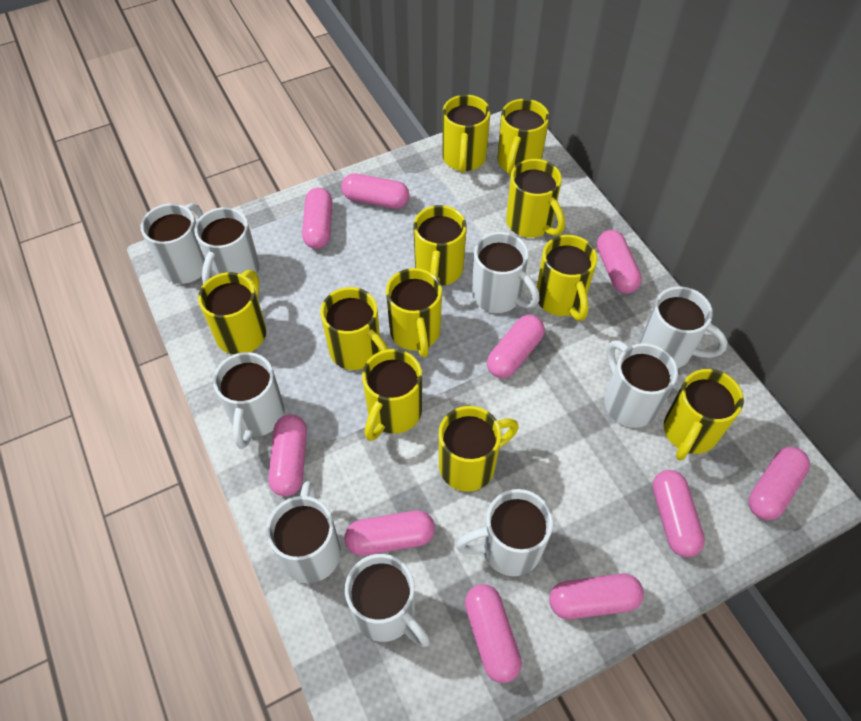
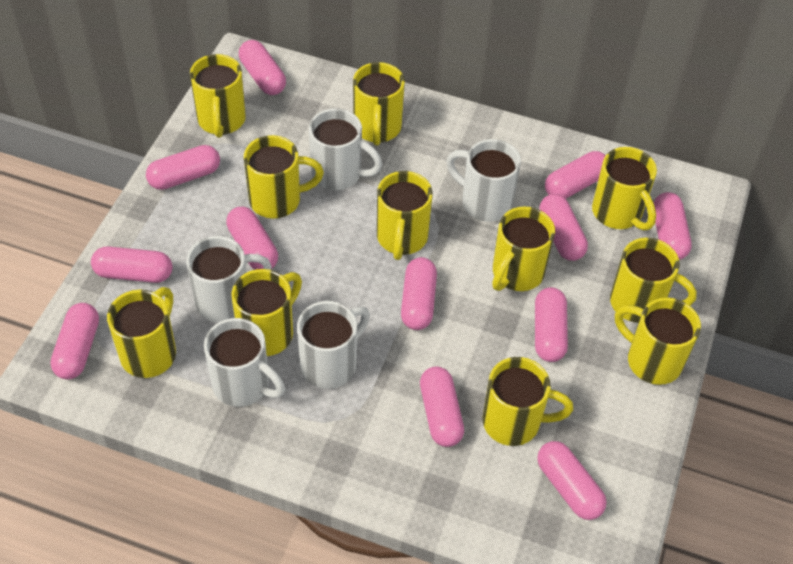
pink capsule: 10 -> 12
white mug: 9 -> 5

